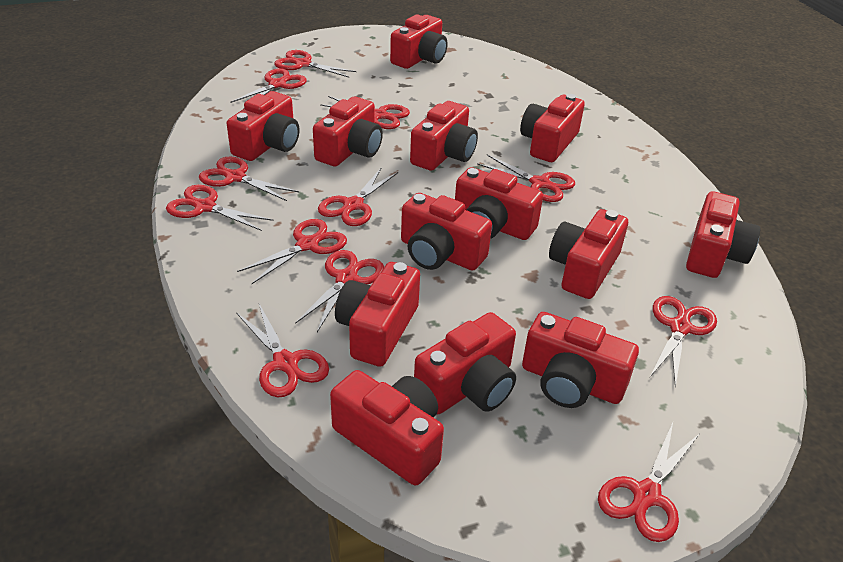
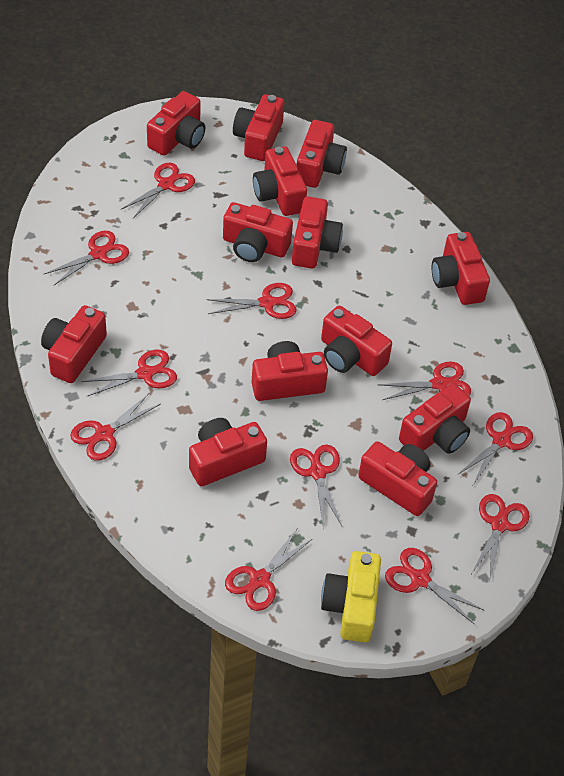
red scissors: 12 -> 11
yellow camera: 0 -> 1

